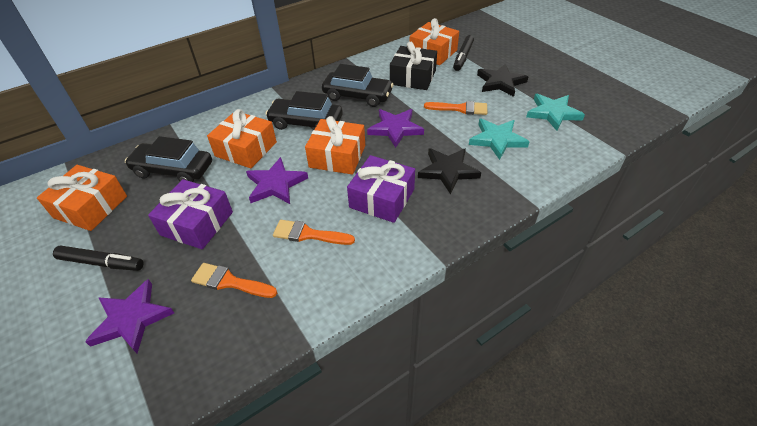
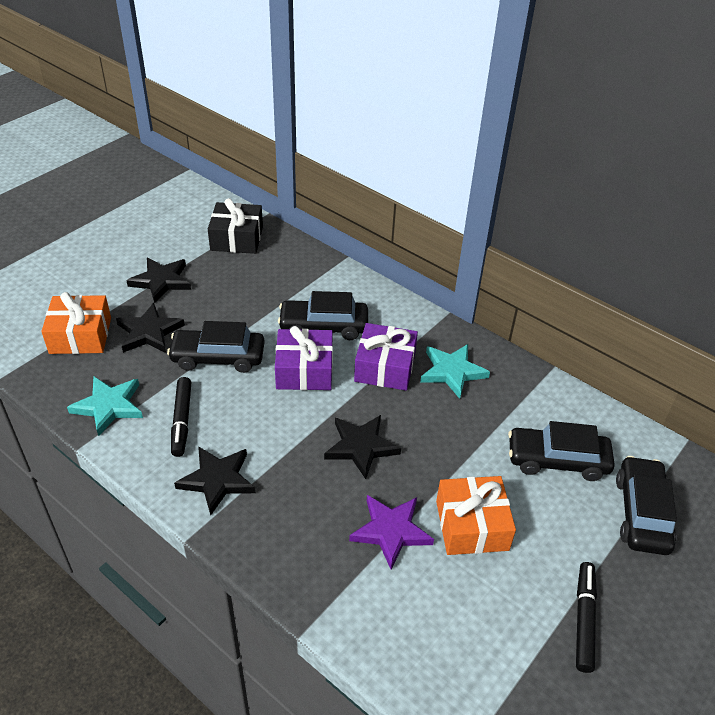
black car: 3 -> 4
black star: 2 -> 4
orange brush: 3 -> 0
orange gift: 4 -> 2
purple star: 3 -> 1

